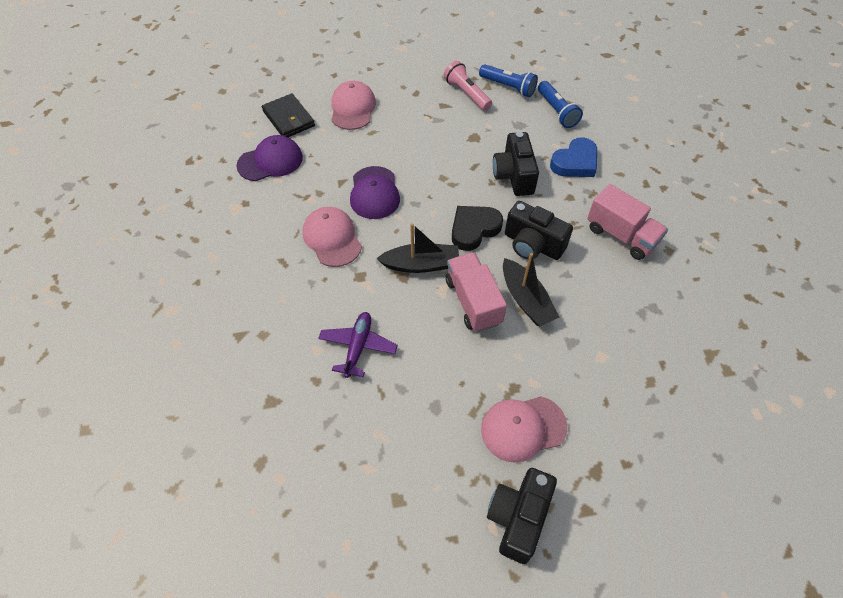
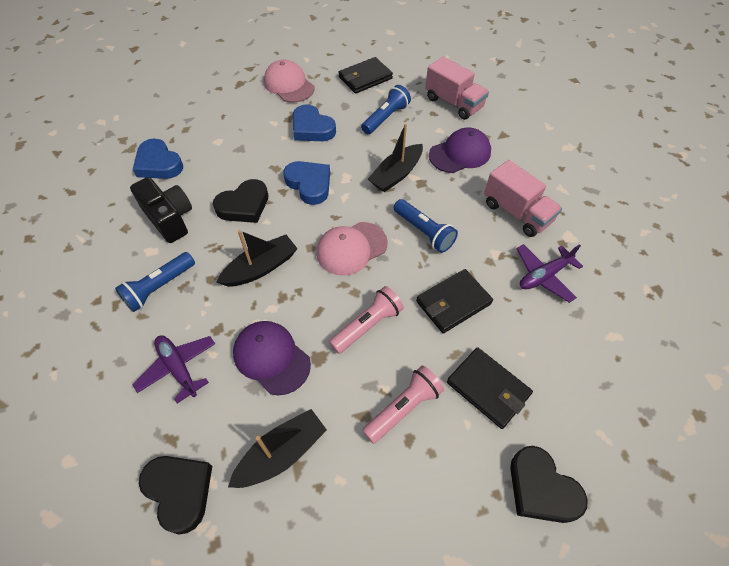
black boat: 2 -> 3
black camera: 3 -> 1
black heart: 1 -> 3
black wallet: 1 -> 3
blue flashlight: 2 -> 3
blue heart: 1 -> 3
pink cap: 3 -> 2
pink flashlight: 1 -> 2
purple plane: 1 -> 2

